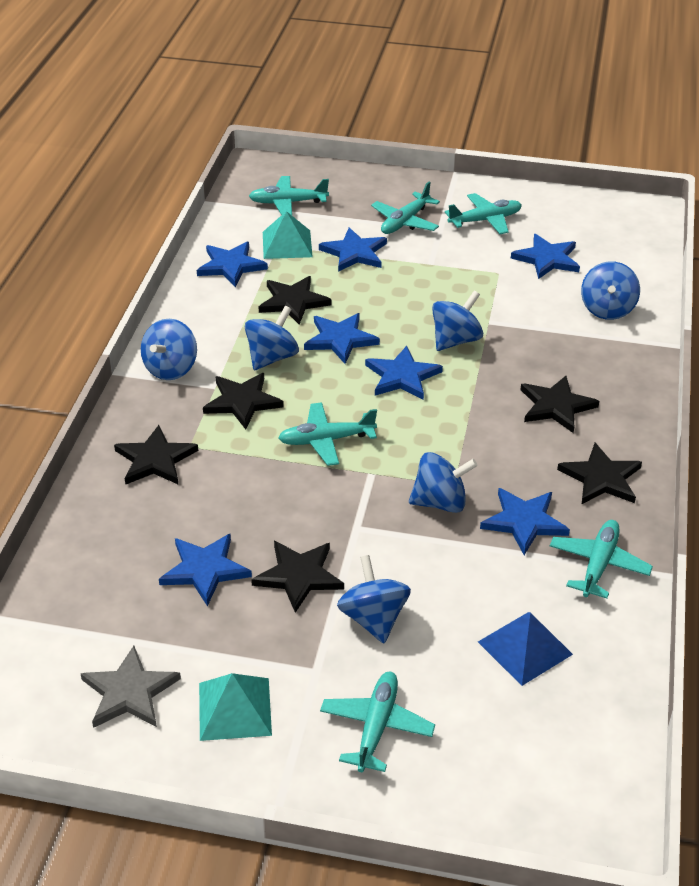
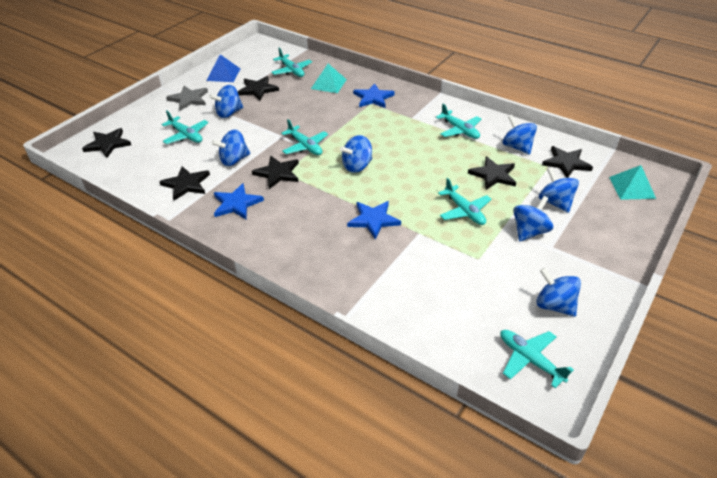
blue spinning top: 6 -> 7
blue star: 7 -> 3

